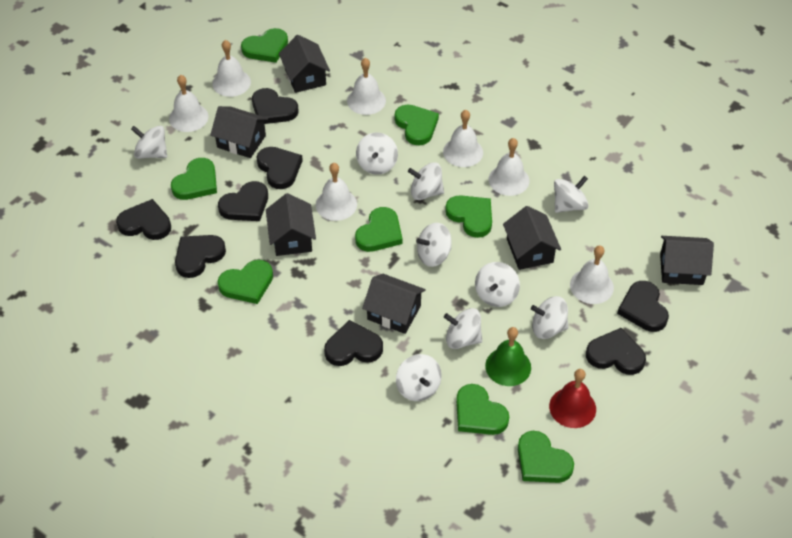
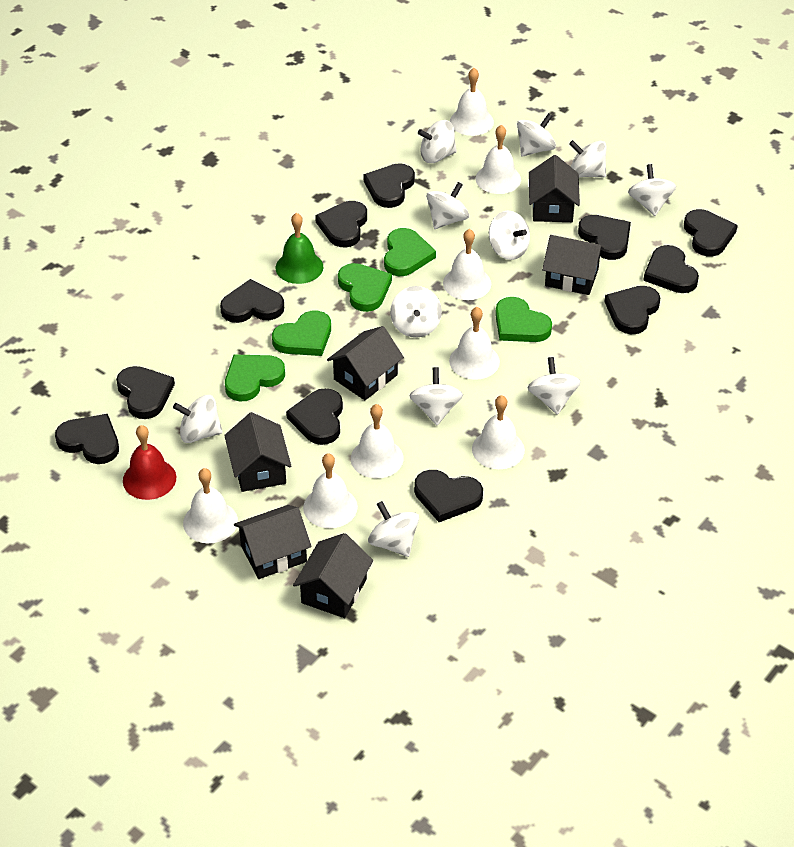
black heart: 8 -> 11
green heart: 8 -> 5
white bell: 7 -> 8
white spinning top: 9 -> 11

